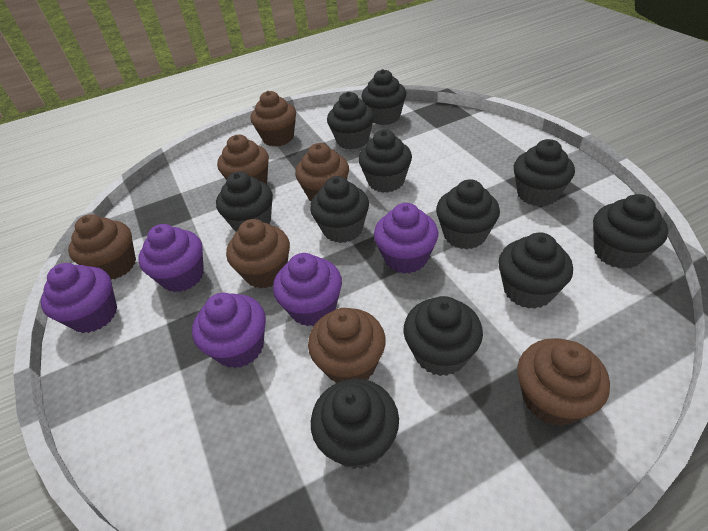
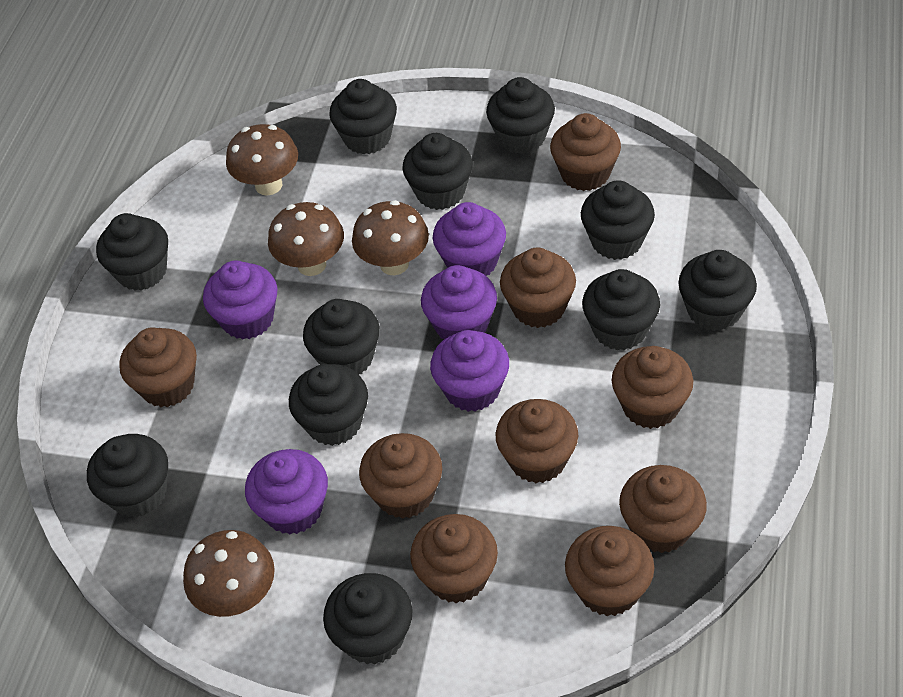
brown cupcake: 7 -> 9
brown mushroom: 0 -> 4

